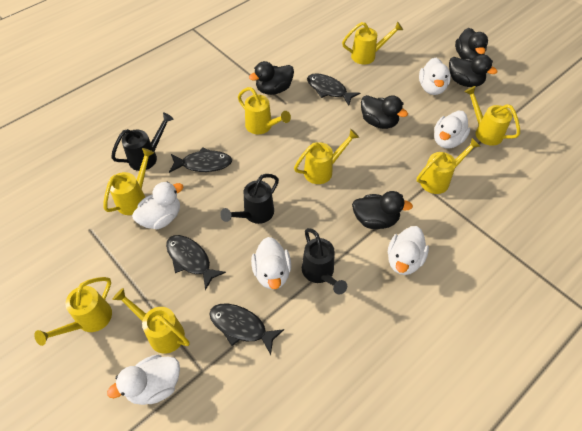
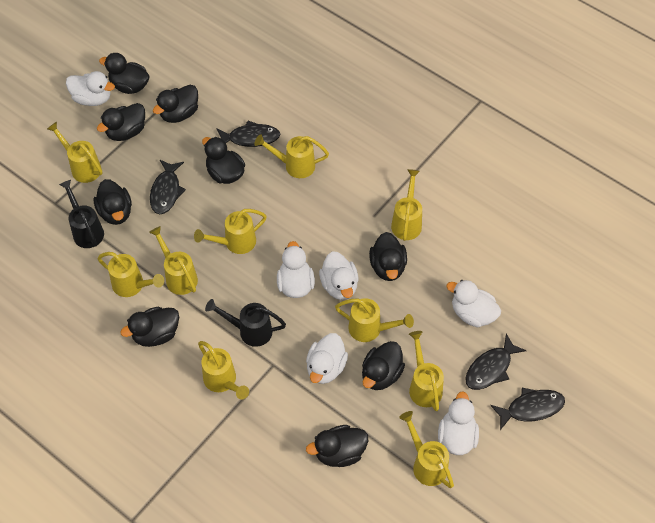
black duck: 5 -> 9
black watering can: 3 -> 2
yellow watering can: 8 -> 10

